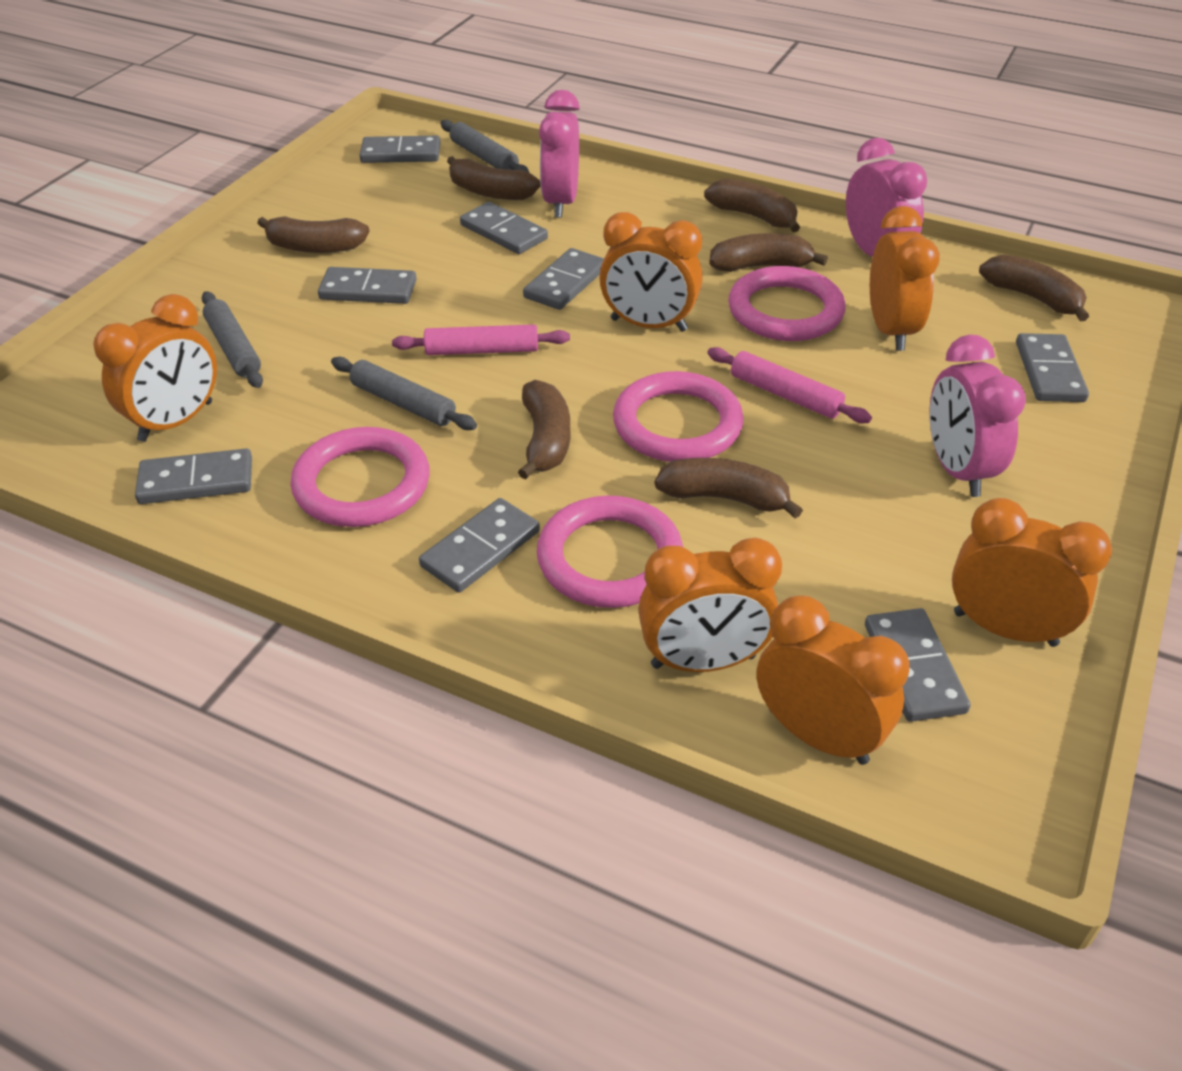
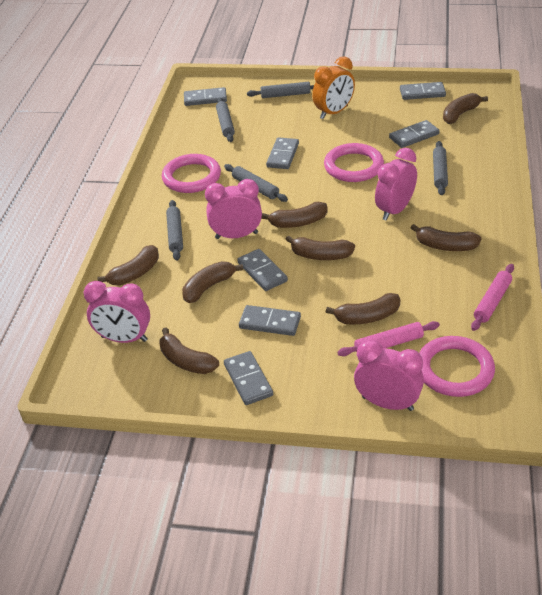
brown banana: 7 -> 8
grey domino: 8 -> 7
grey rolling pin: 3 -> 5
orange clock: 6 -> 1
pink clock: 3 -> 4
pink ring: 4 -> 3

